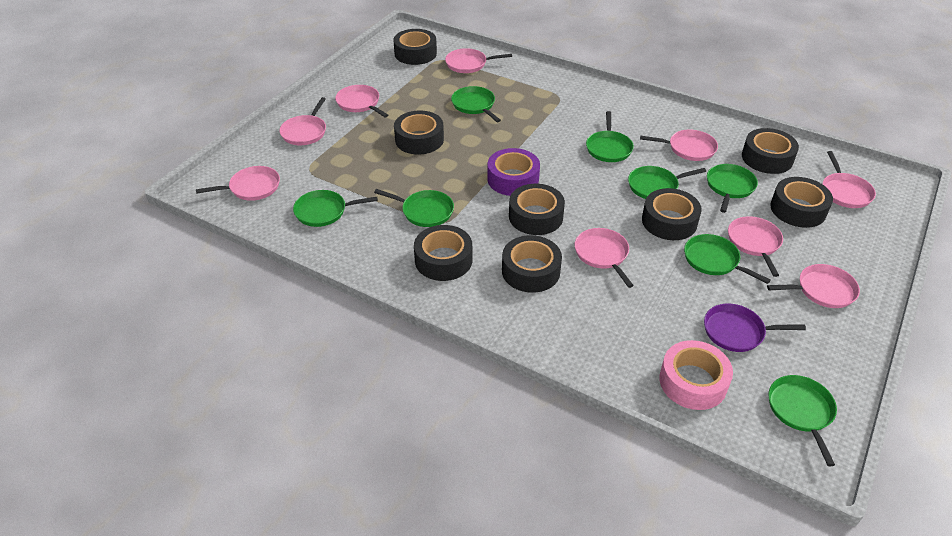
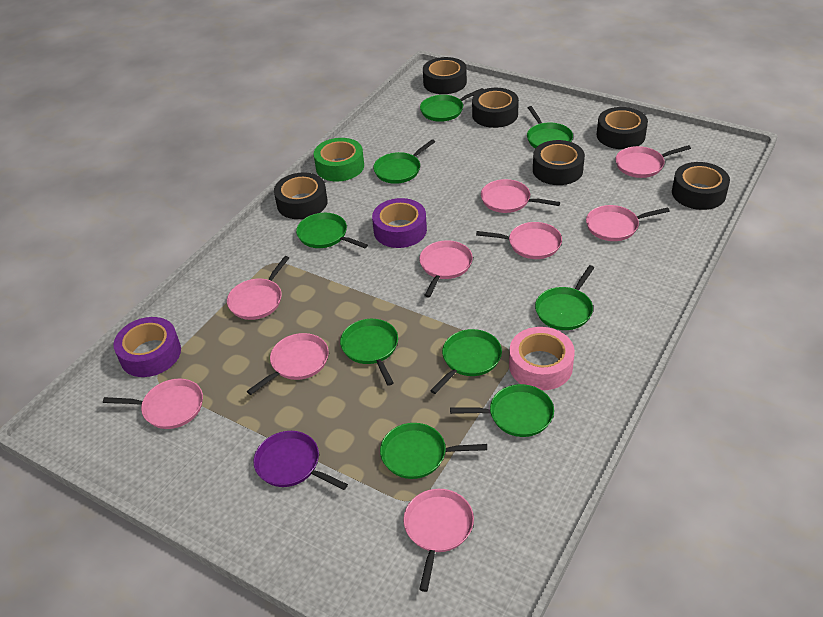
black tape: 8 -> 6
green pan: 8 -> 9
green tape: 0 -> 1
purple tape: 1 -> 2

